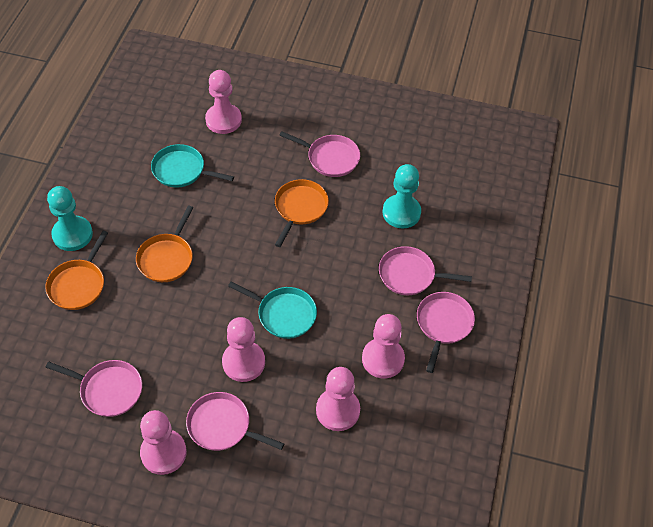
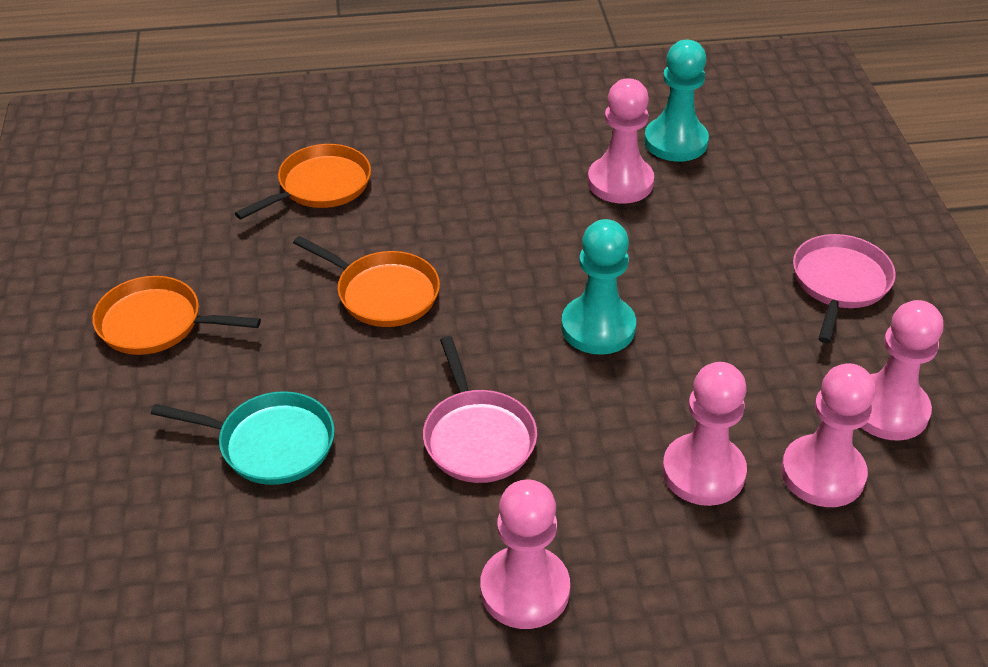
pink pan: 5 -> 2
turquoise pan: 2 -> 1

